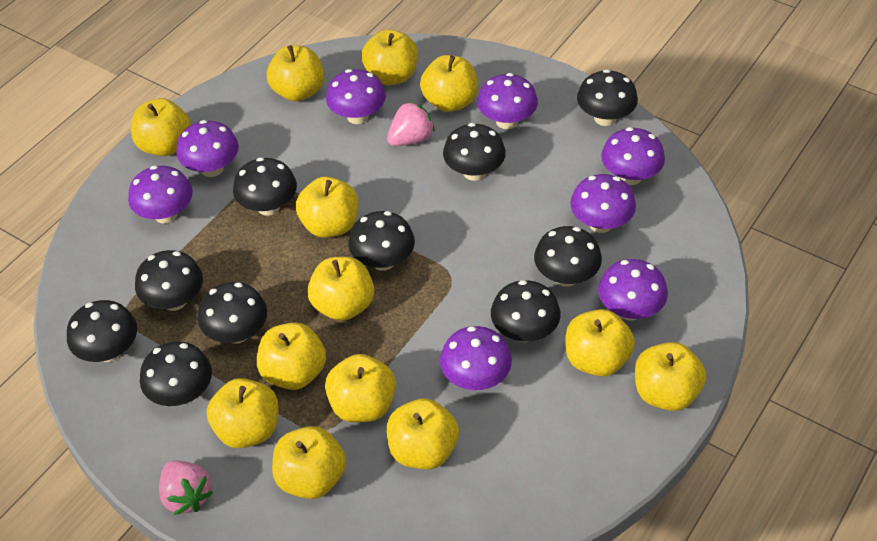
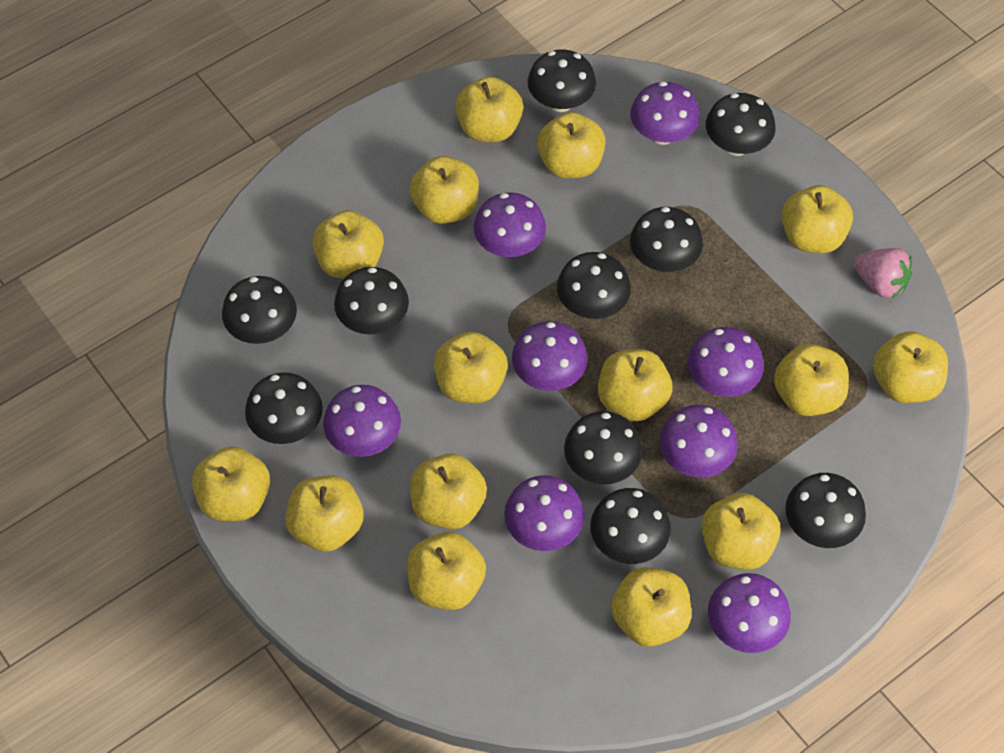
pink strawberry: 2 -> 1
yellow apple: 13 -> 15

